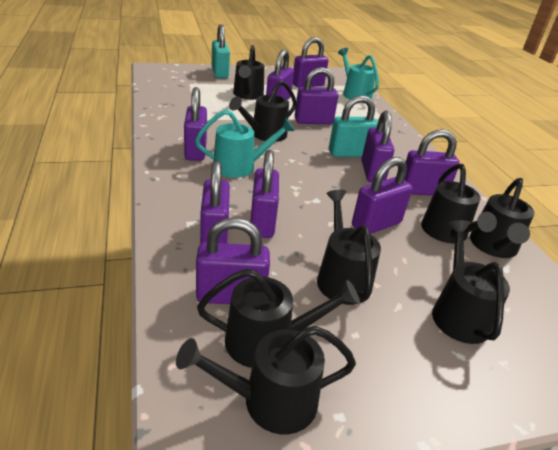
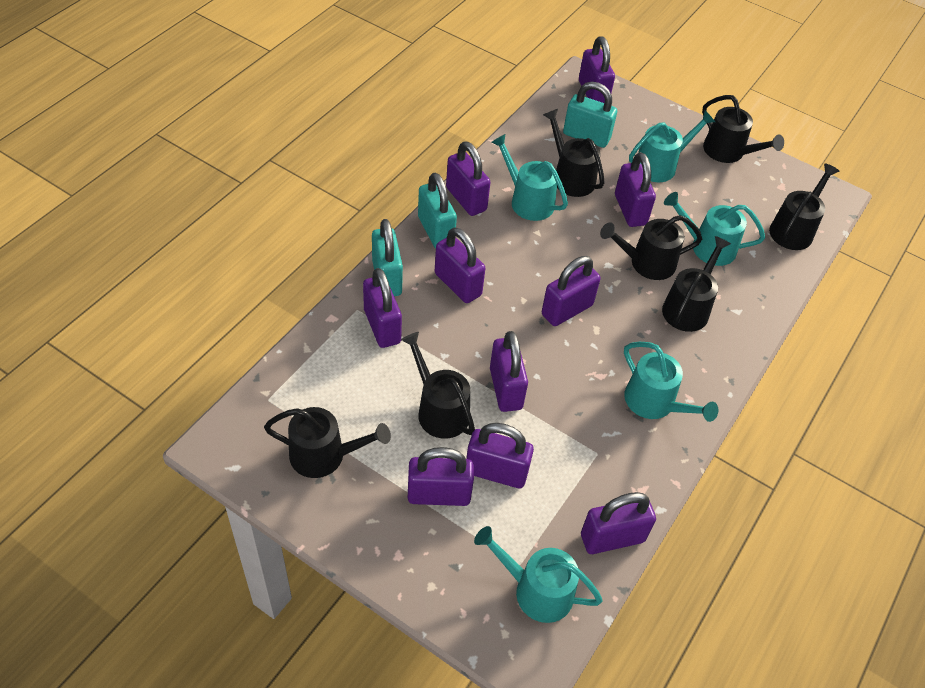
black watering can: 8 -> 7
turquoise padlock: 2 -> 3
turquoise watering can: 2 -> 5

